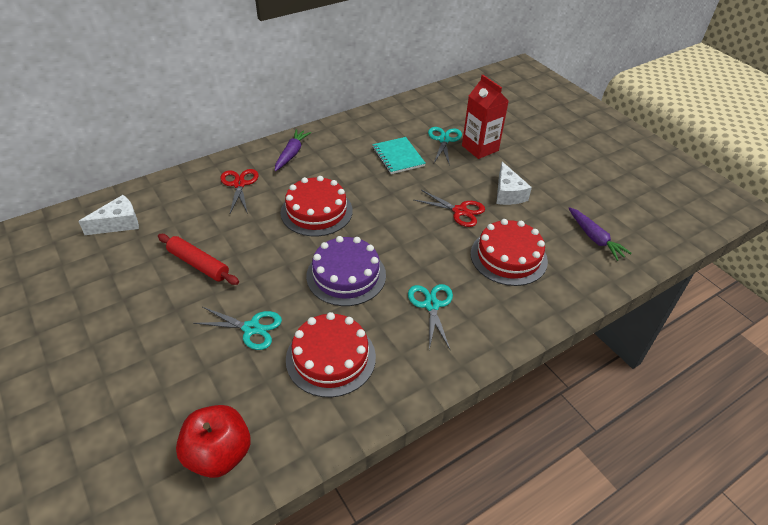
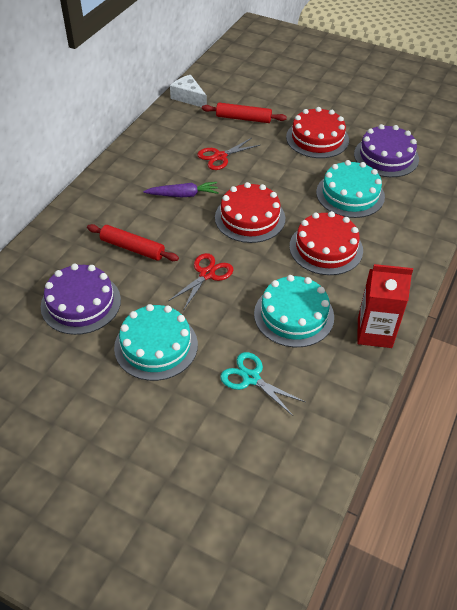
purple cake: 1 -> 2
purple carrot: 2 -> 1
red apple: 1 -> 0
red rolling pin: 1 -> 2
turquoise cake: 0 -> 3
turquoise notebook: 1 -> 0
turquoise scissors: 3 -> 1
white cheese: 2 -> 1

